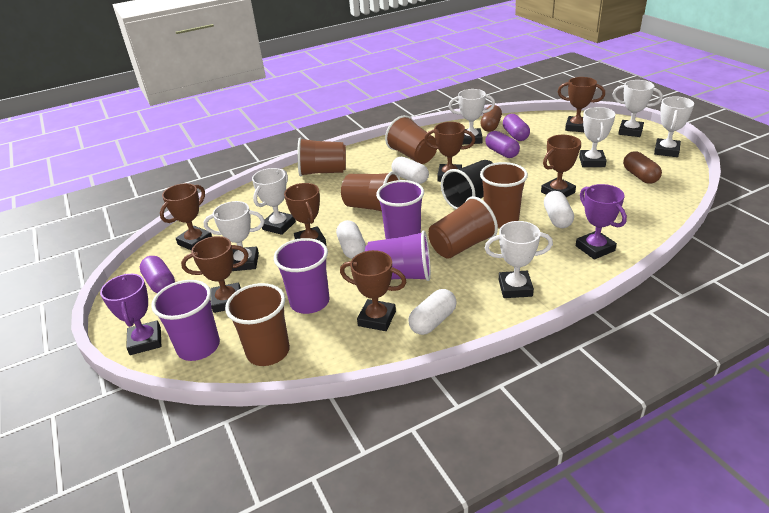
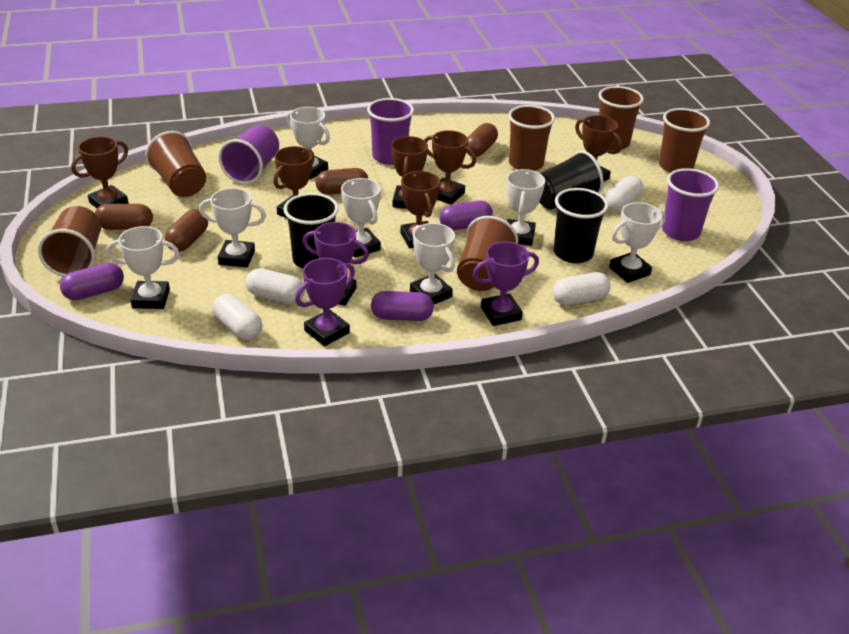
black cup: 1 -> 3
brown capsule: 2 -> 4
brown trophy: 7 -> 6
purple cup: 4 -> 3
purple trophy: 2 -> 3

